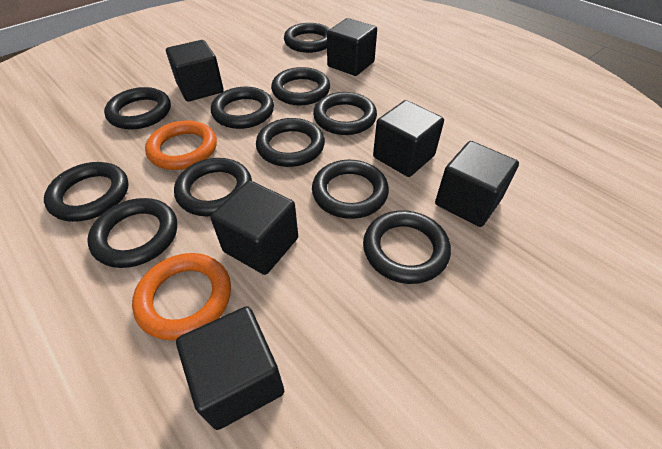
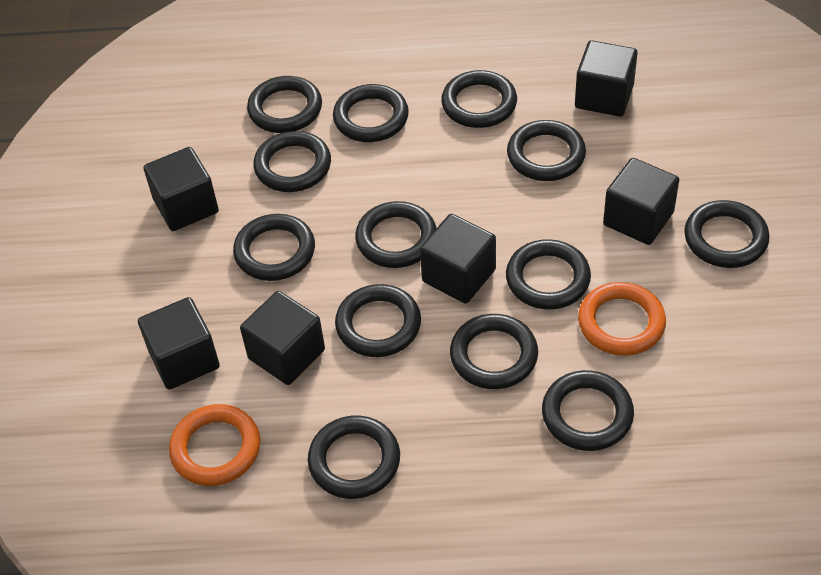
black ring: 11 -> 13

